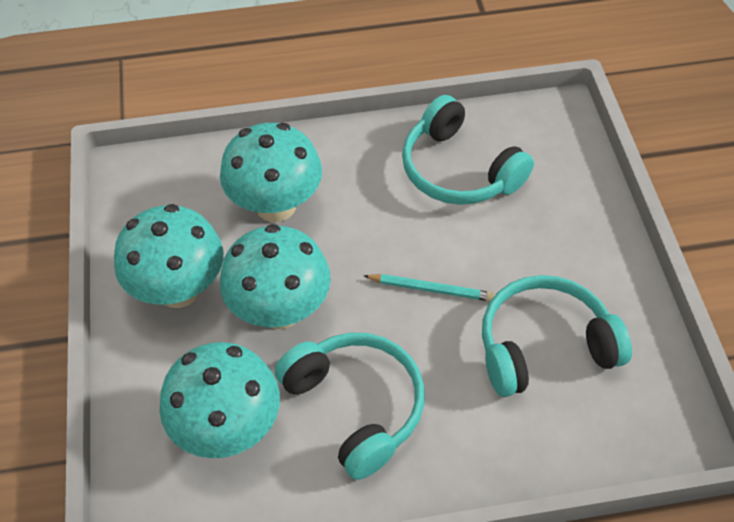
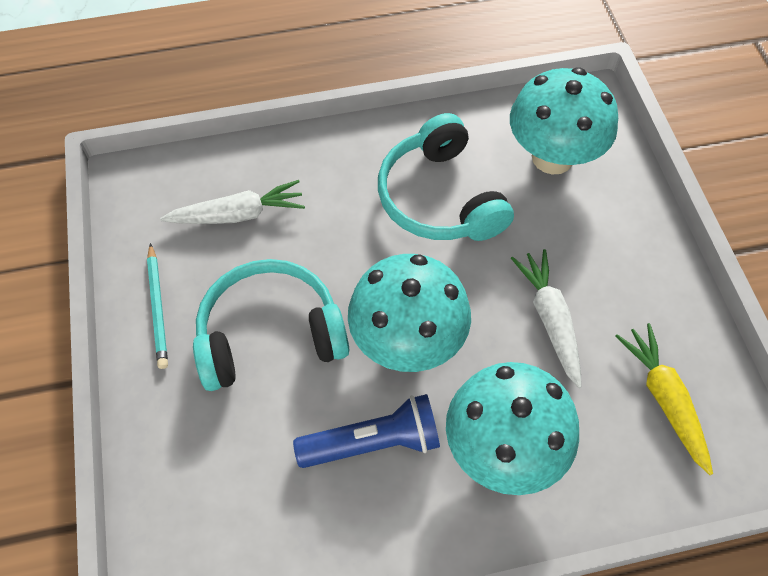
blue flashlight: 0 -> 1
turquoise headphones: 3 -> 2
turquoise mushroom: 4 -> 3
white carrot: 0 -> 2
yellow carrot: 0 -> 1

